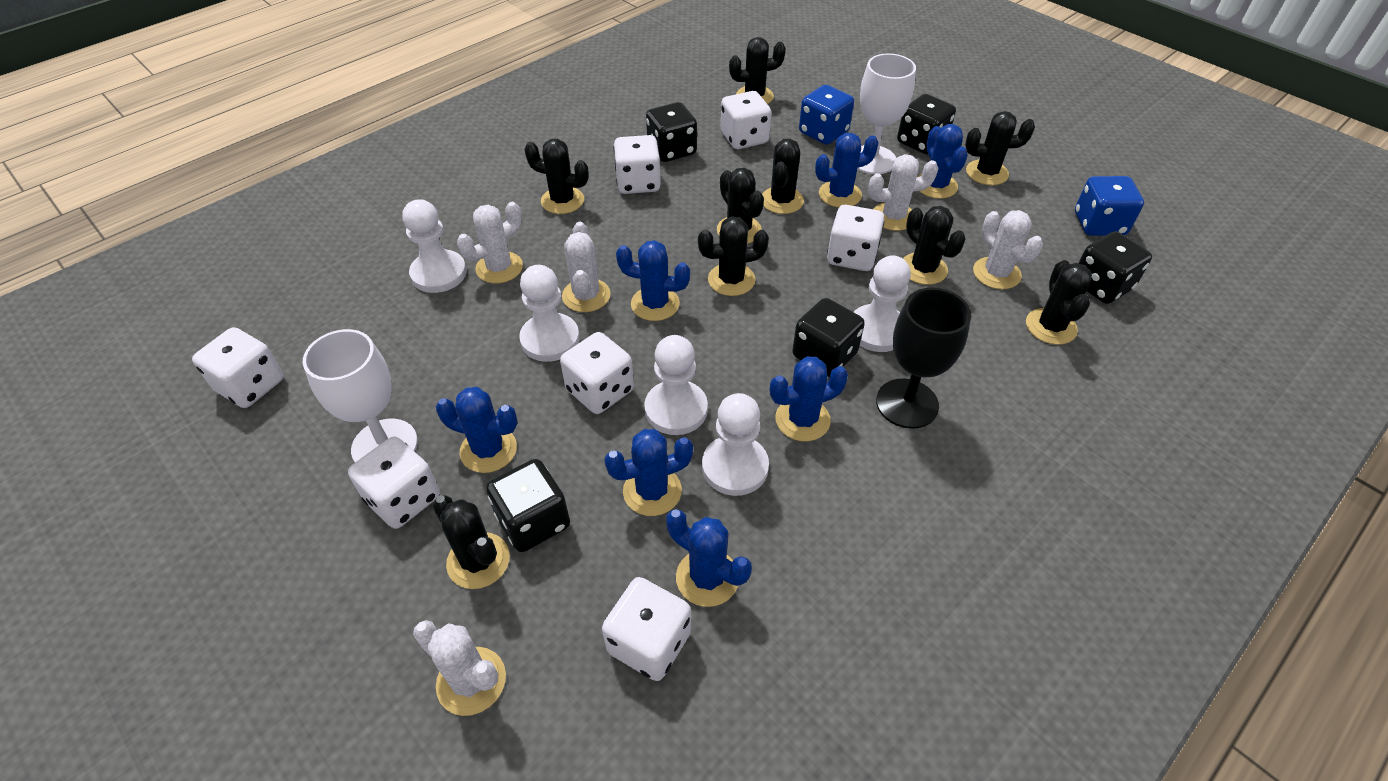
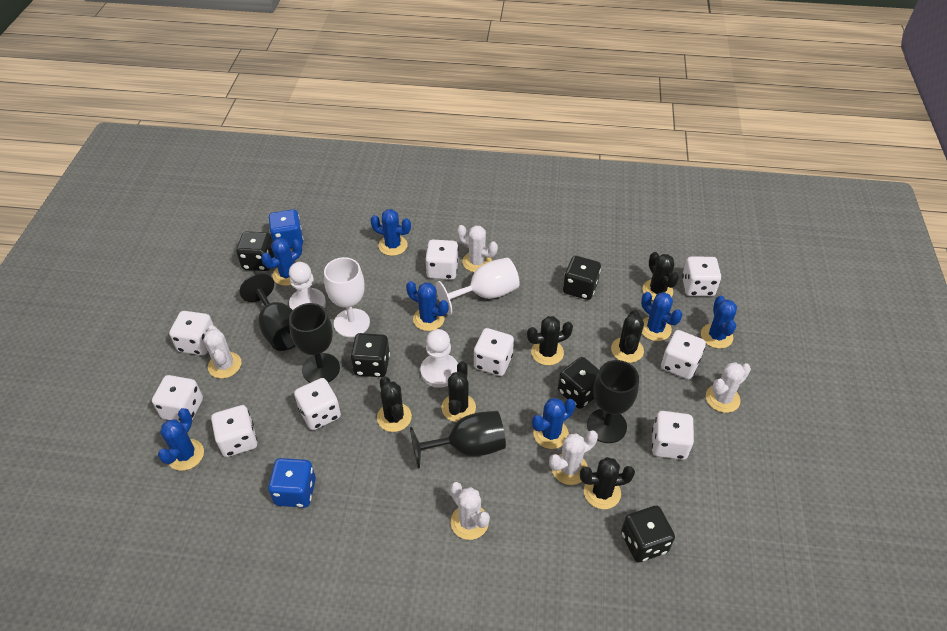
black cactus: 9 -> 6
black goblet: 1 -> 4
white dice: 7 -> 9
white pawn: 5 -> 2

